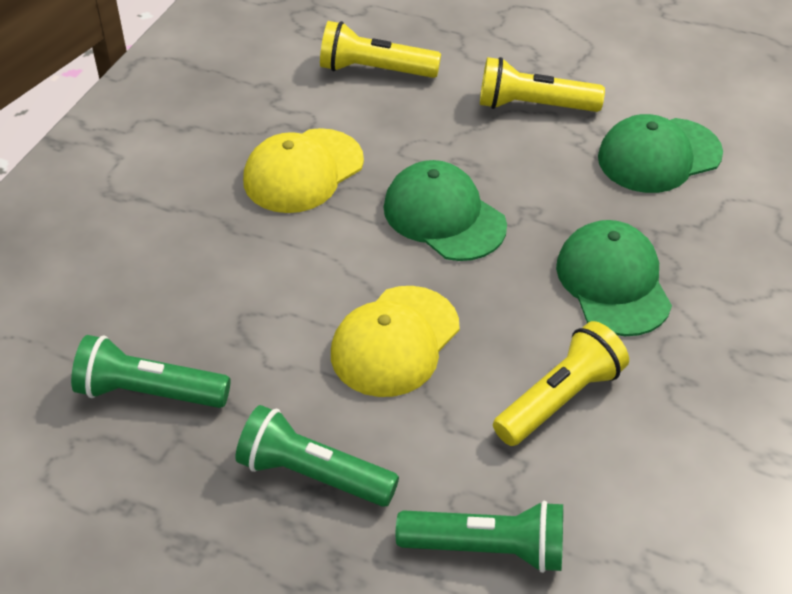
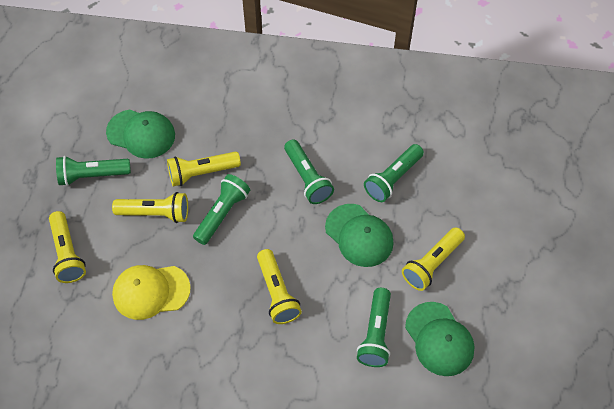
green flashlight: 3 -> 5
yellow cap: 2 -> 1
yellow flashlight: 3 -> 5

